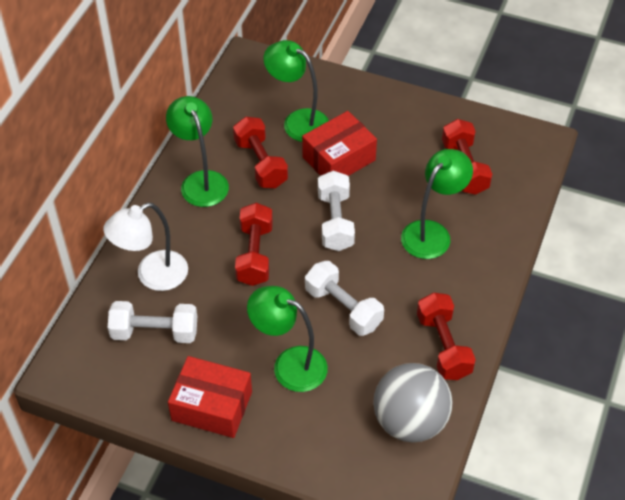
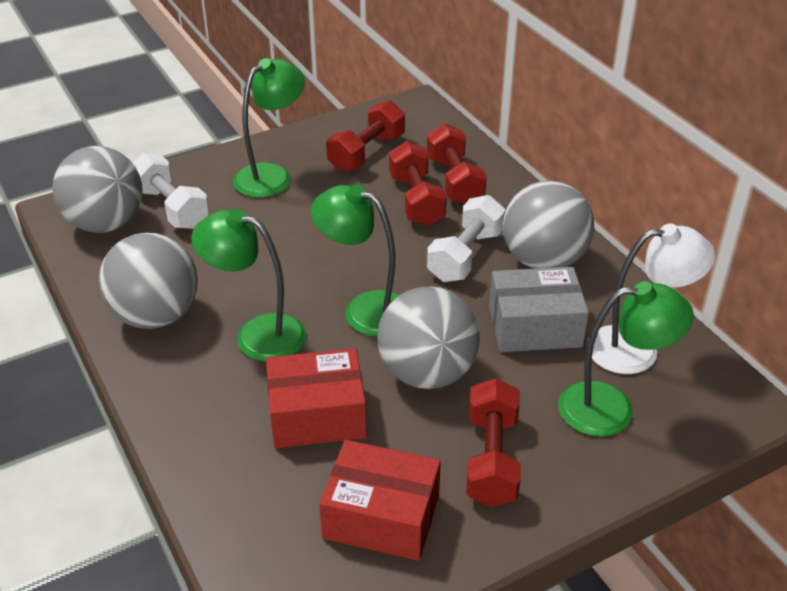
grey ball: 1 -> 4
grey box: 0 -> 1
white dumbbell: 3 -> 2

